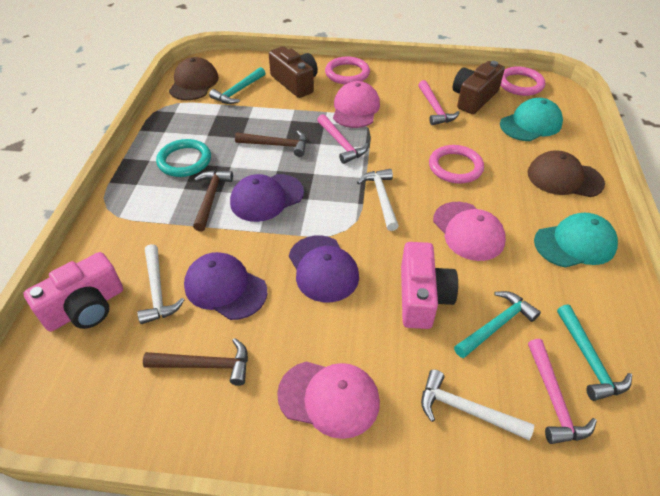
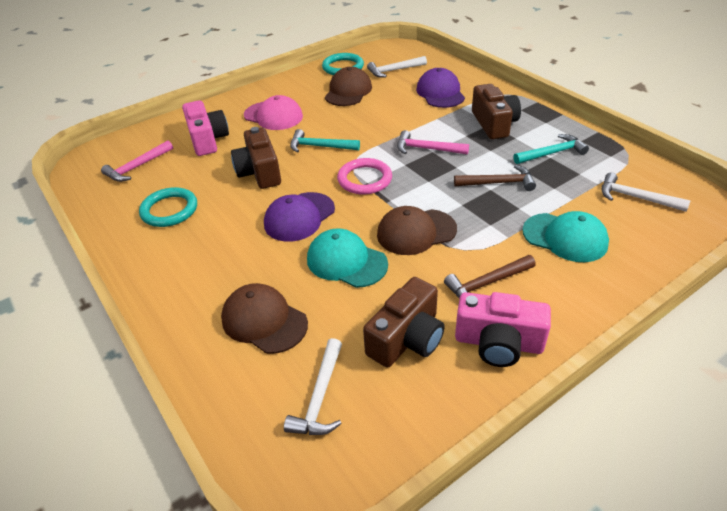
brown camera: 2 -> 3
brown cap: 2 -> 3
brown hammer: 3 -> 2
pink cap: 3 -> 1
pink hammer: 3 -> 2
pink ring: 3 -> 1
purple cap: 3 -> 2
turquoise hammer: 3 -> 2
turquoise ring: 1 -> 2

